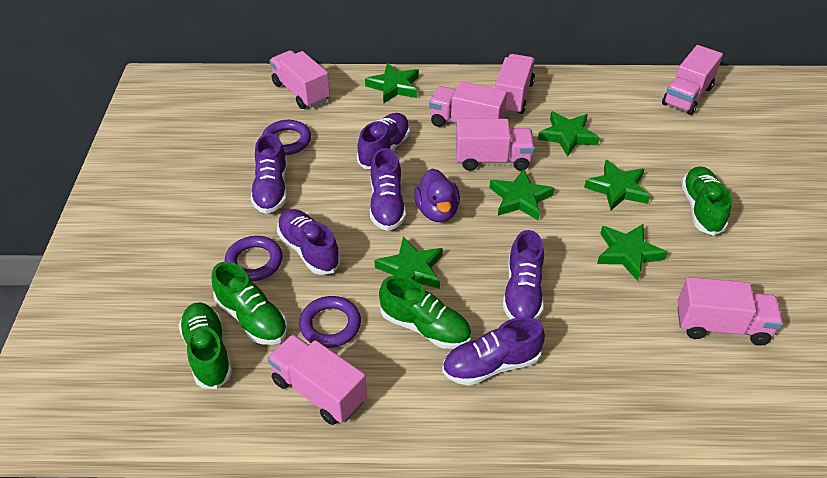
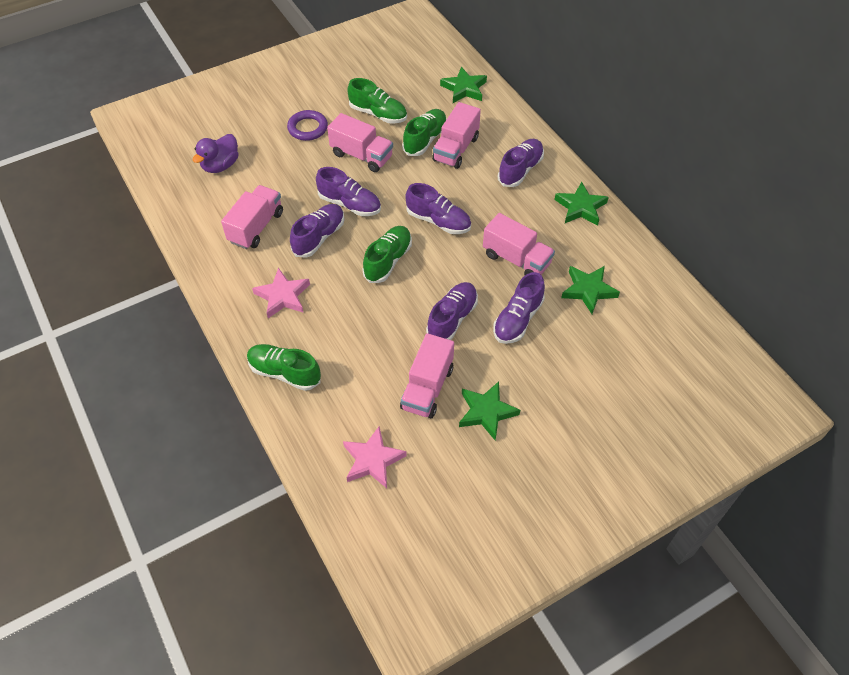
green star: 6 -> 4
pink star: 0 -> 2
pink truck: 7 -> 5
purple ring: 3 -> 1

